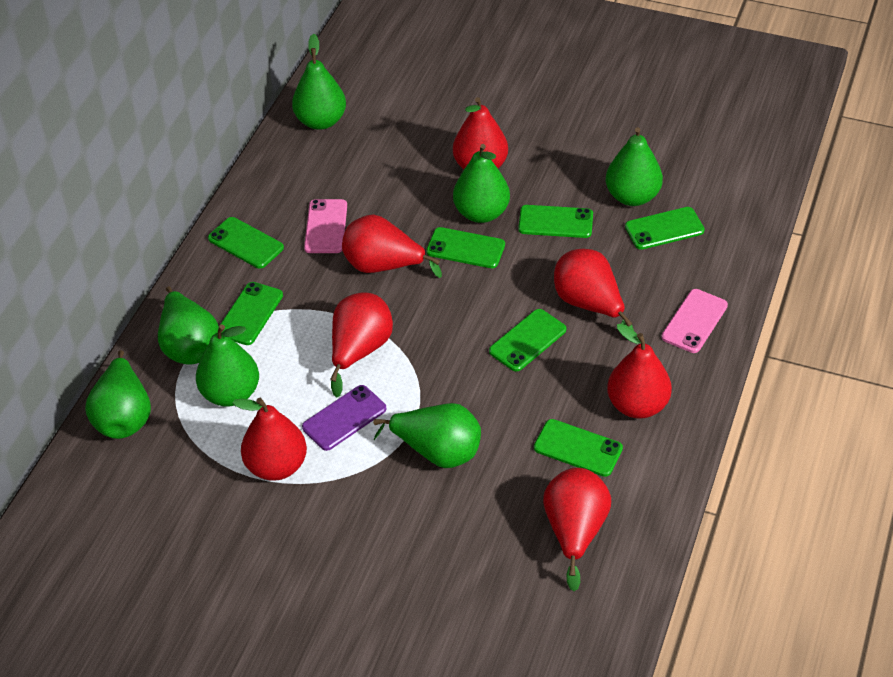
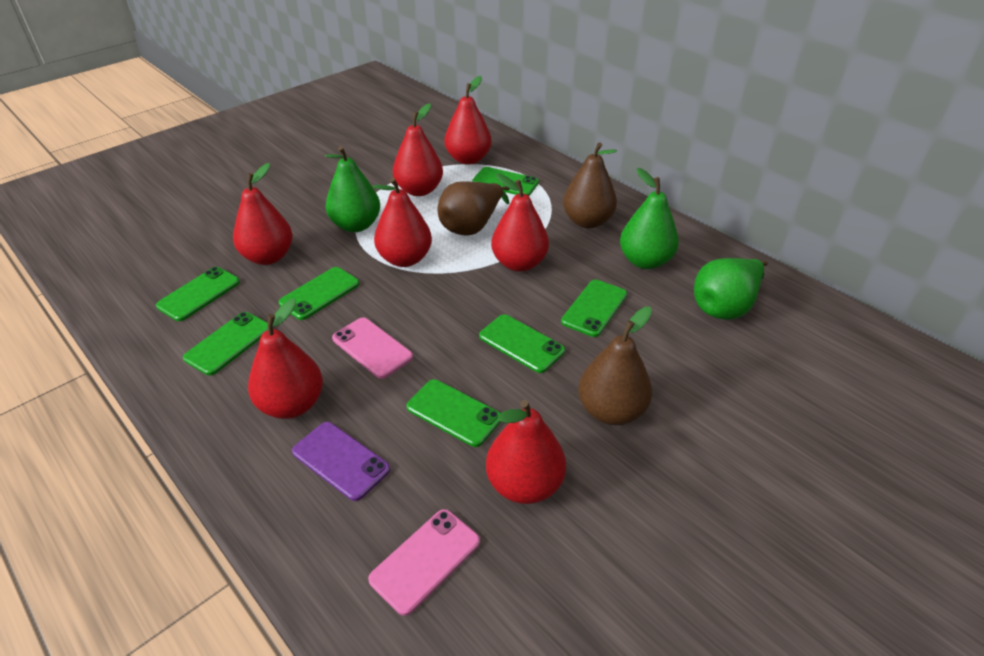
brown pear: 0 -> 3
green pear: 7 -> 3

